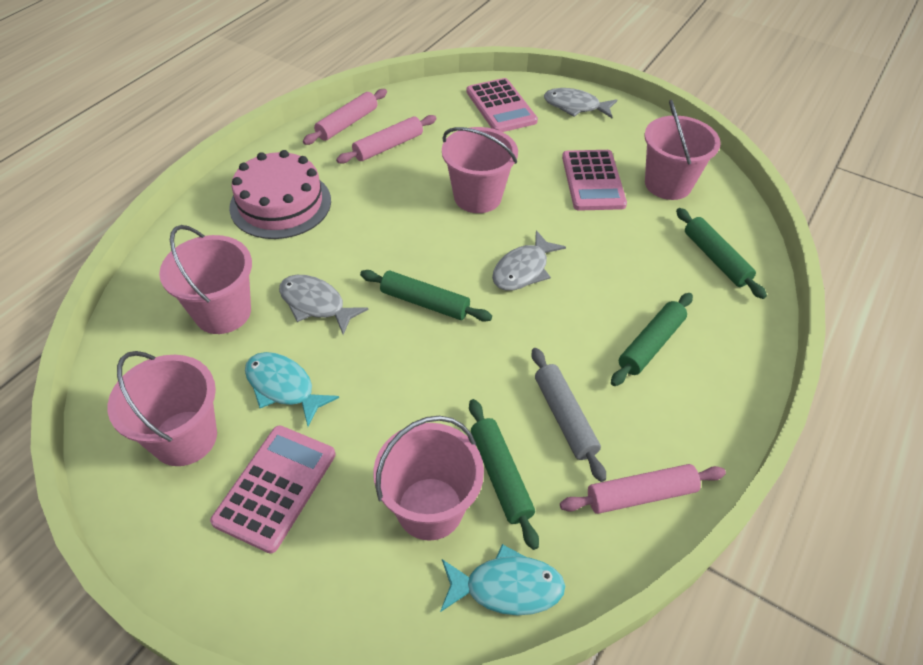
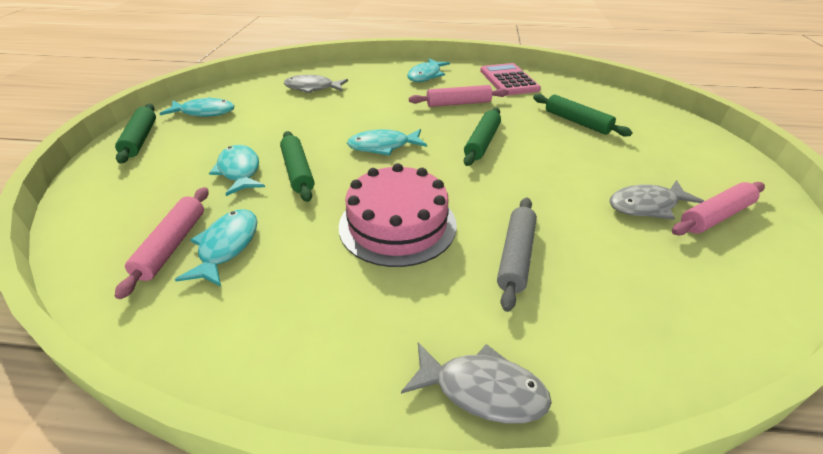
pink bucket: 5 -> 0
pink calculator: 3 -> 1
turquoise fish: 2 -> 5

